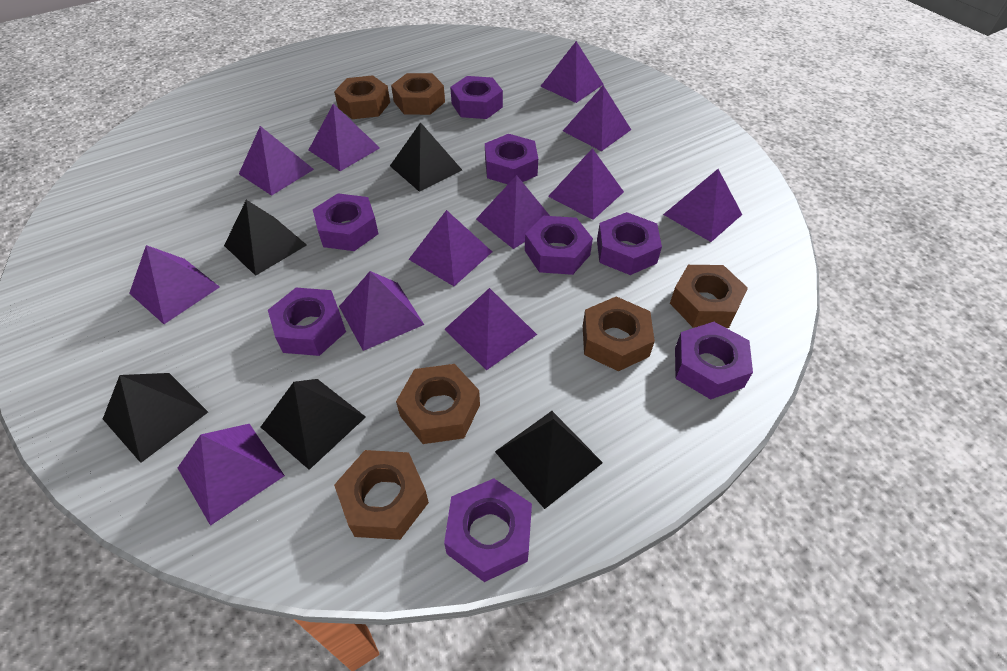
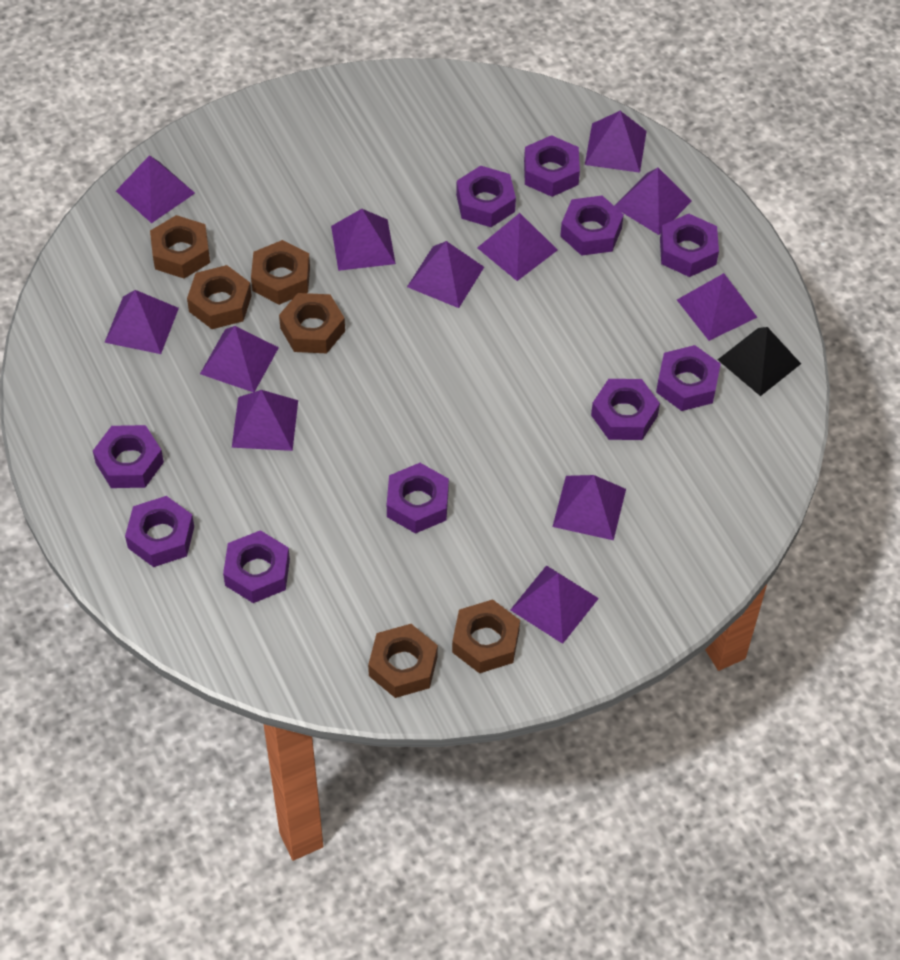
black pyramid: 5 -> 1
purple nut: 8 -> 10

